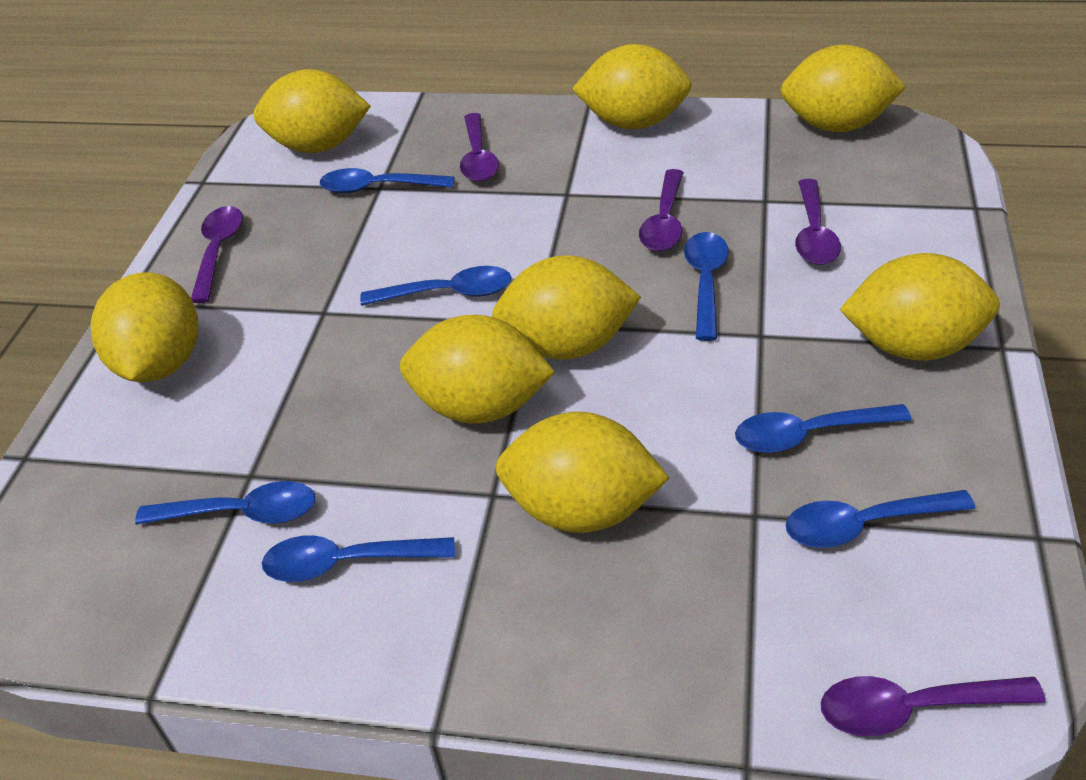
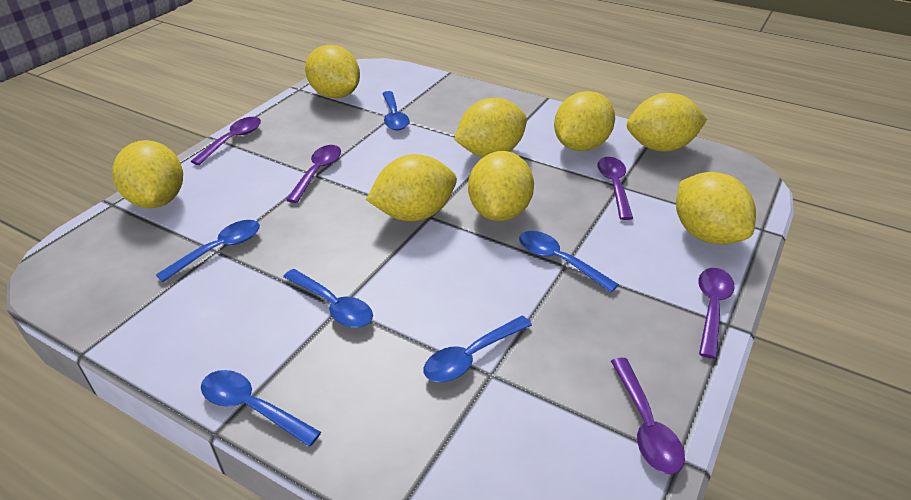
blue spoon: 7 -> 6

